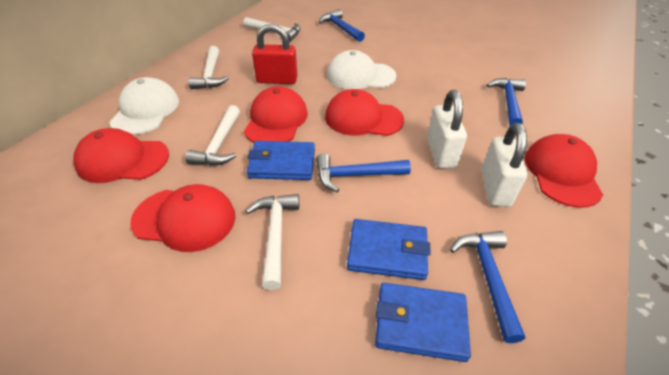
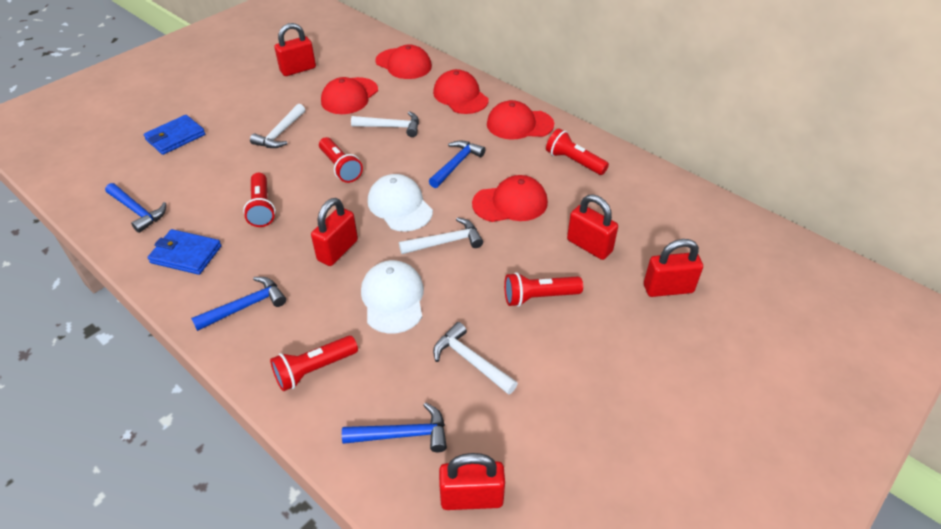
blue wallet: 3 -> 2
red flashlight: 0 -> 5
red padlock: 1 -> 5
white padlock: 2 -> 0

